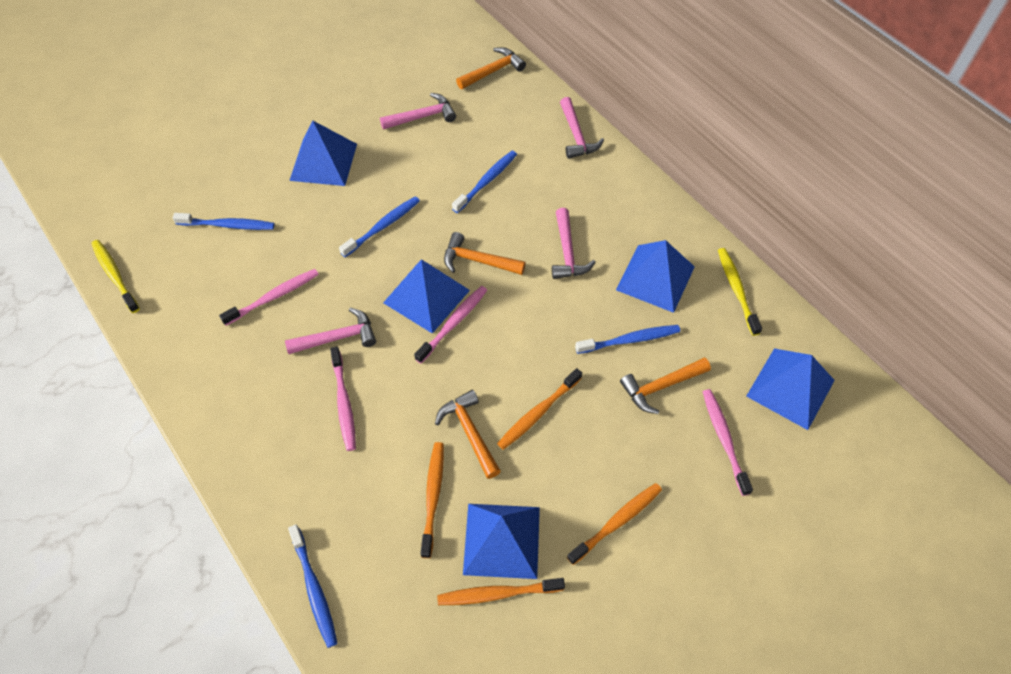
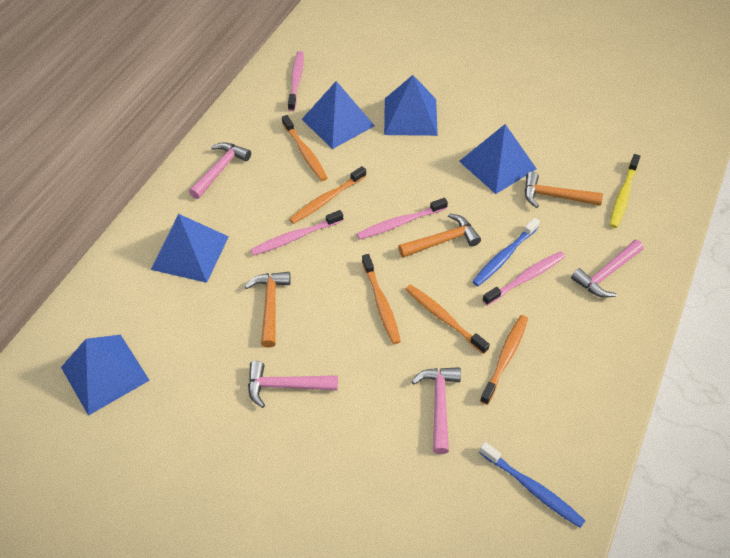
blue toothbrush: 5 -> 2
orange hammer: 4 -> 3
orange toothbrush: 4 -> 5
yellow toothbrush: 2 -> 1

